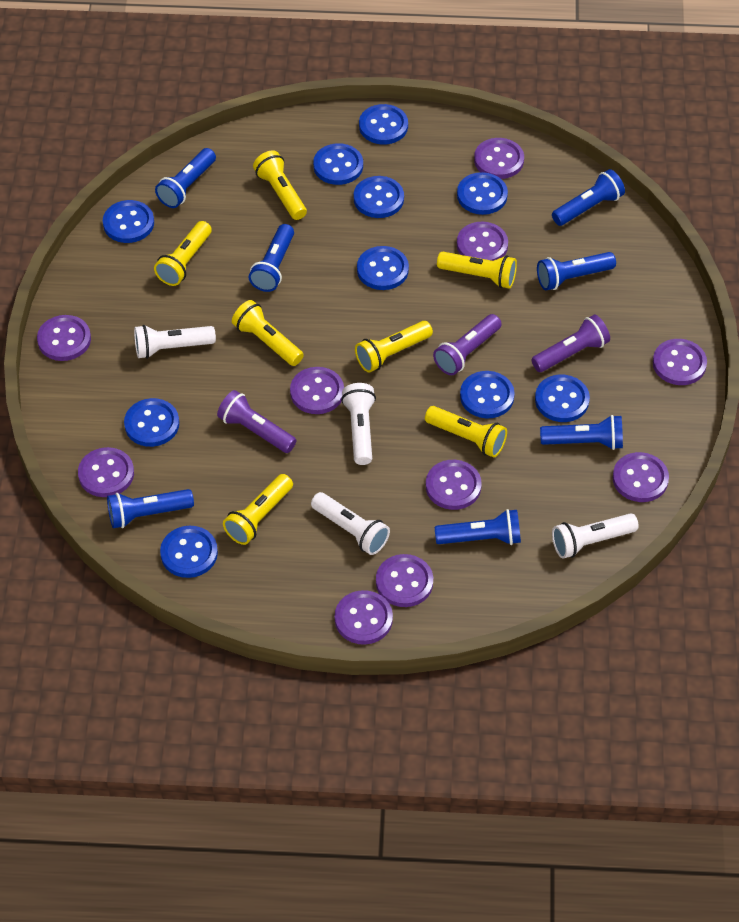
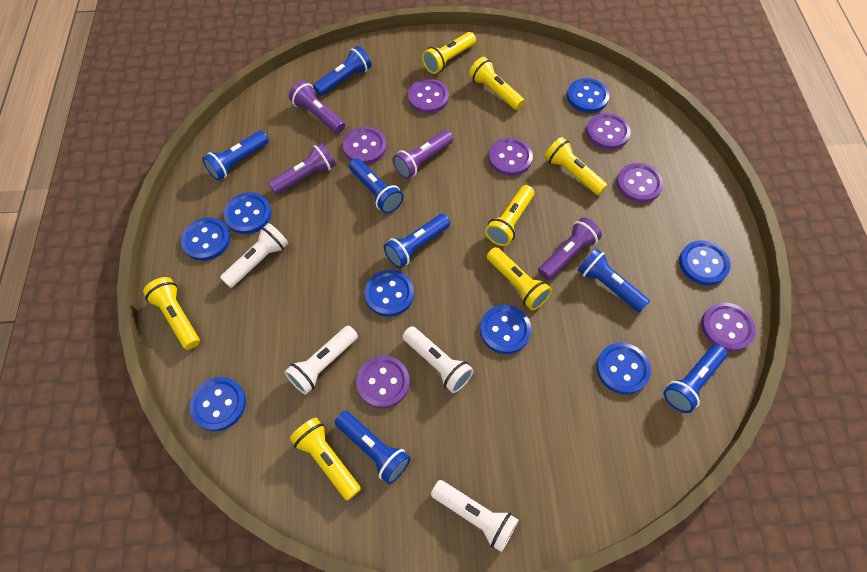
blue button: 10 -> 8
purple button: 10 -> 7
purple flashlight: 3 -> 4

